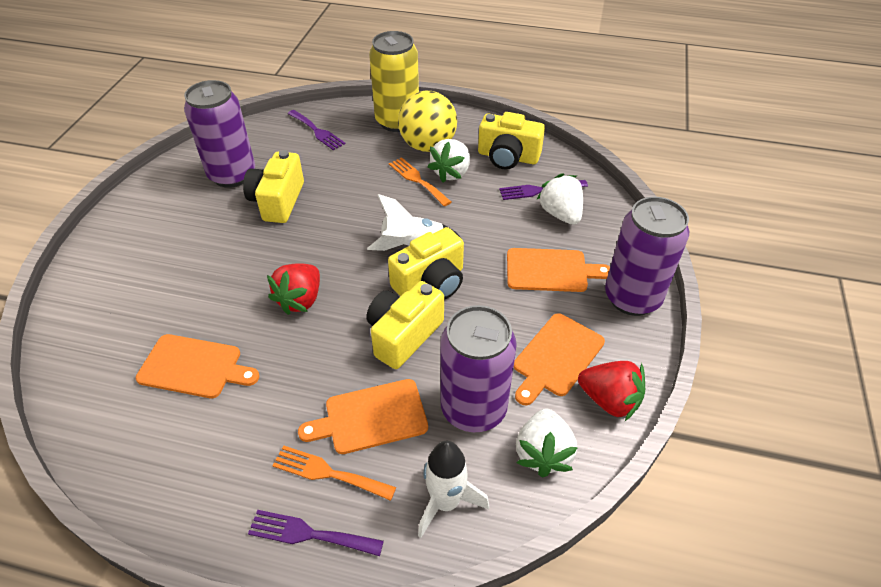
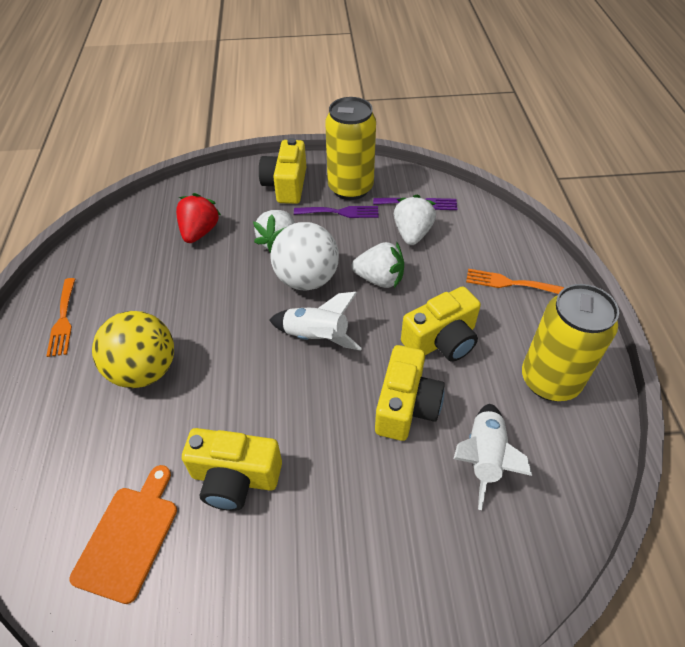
orange cutting board: 4 -> 1
purple can: 3 -> 0
purple fork: 3 -> 2
red strawberry: 2 -> 1
white ball: 0 -> 1
yellow can: 1 -> 2

